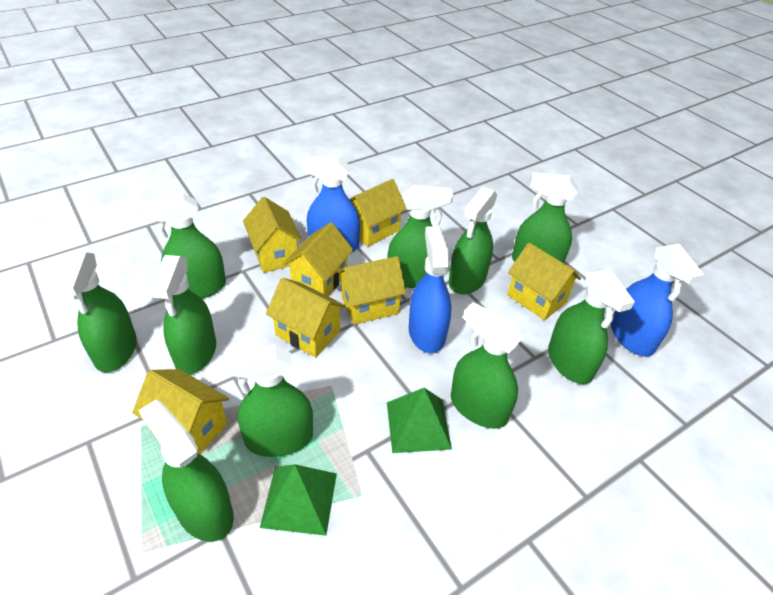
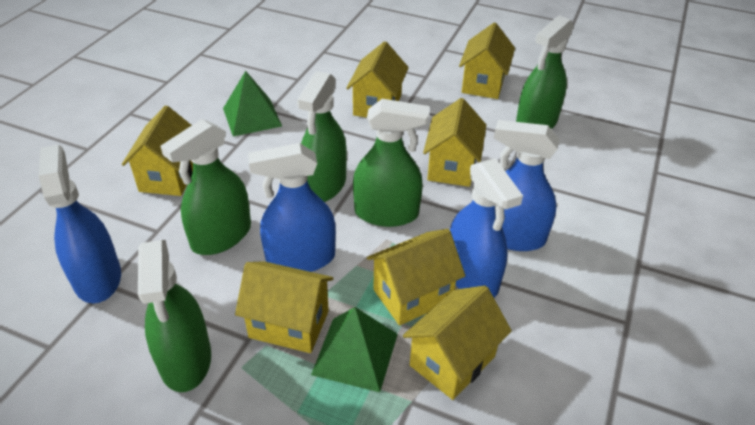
blue spray bottle: 3 -> 4
green spray bottle: 10 -> 5

